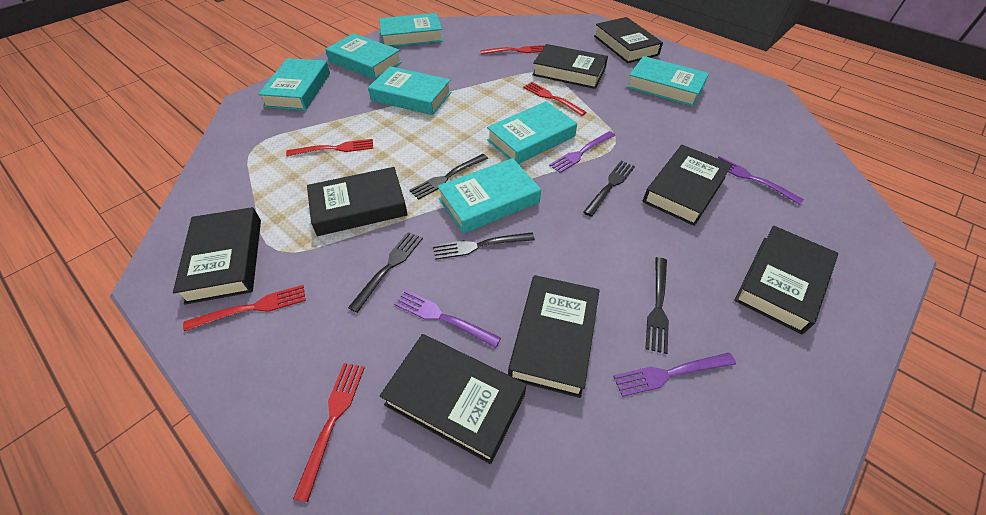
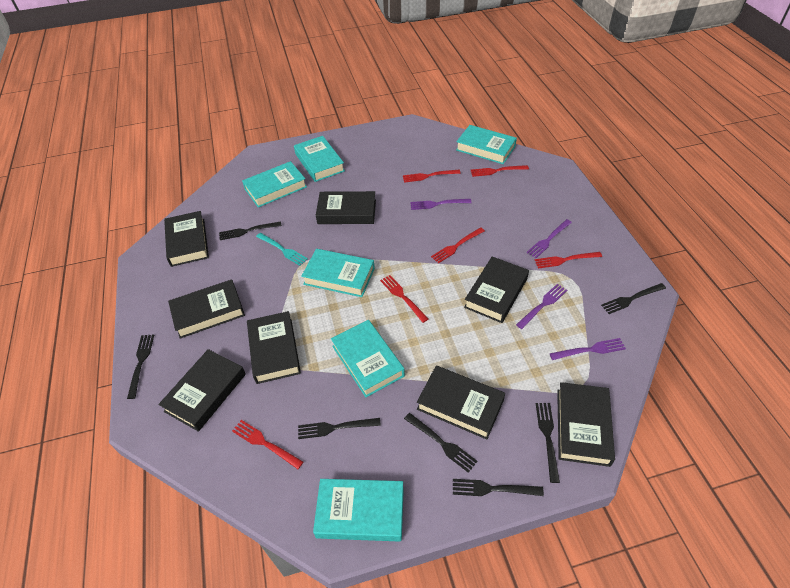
black fork: 5 -> 7
red fork: 5 -> 6
turquoise book: 7 -> 6
turquoise fork: 0 -> 1

